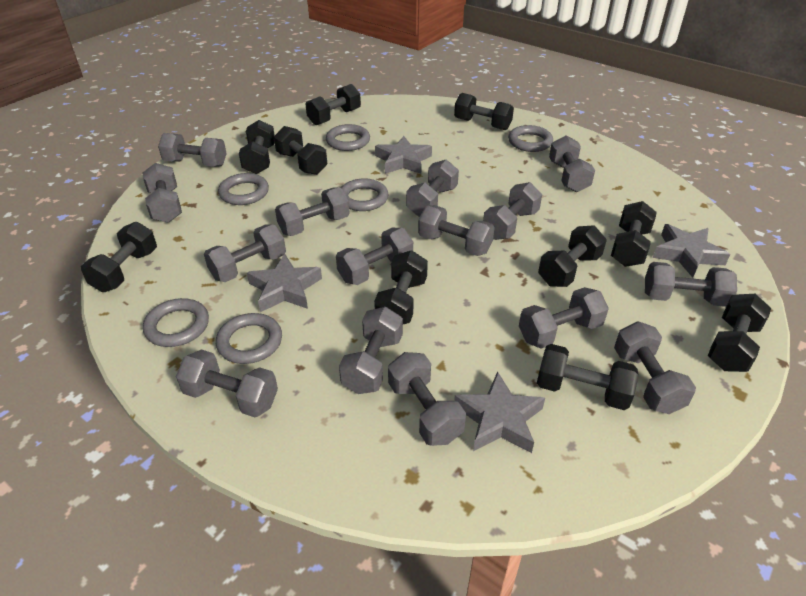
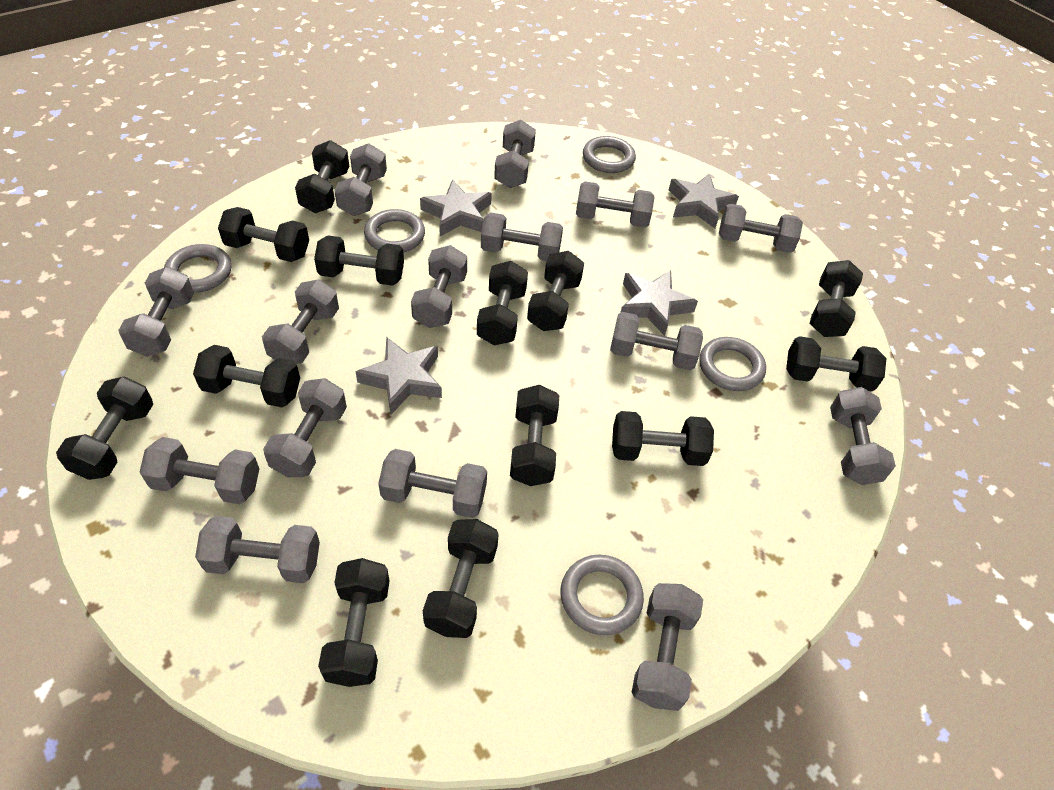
black dumbbell: 10 -> 13
grey ring: 6 -> 5

